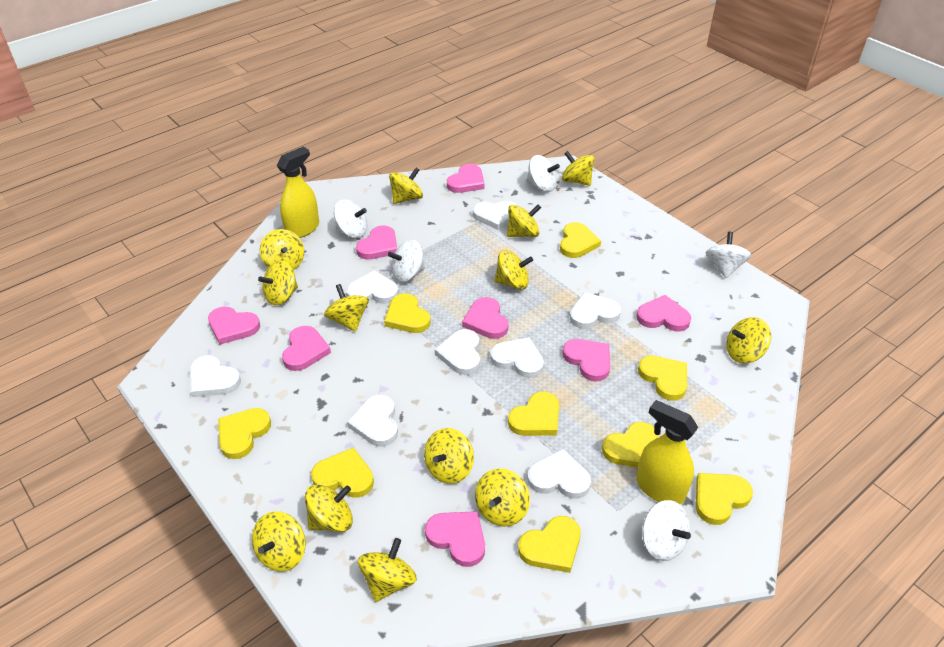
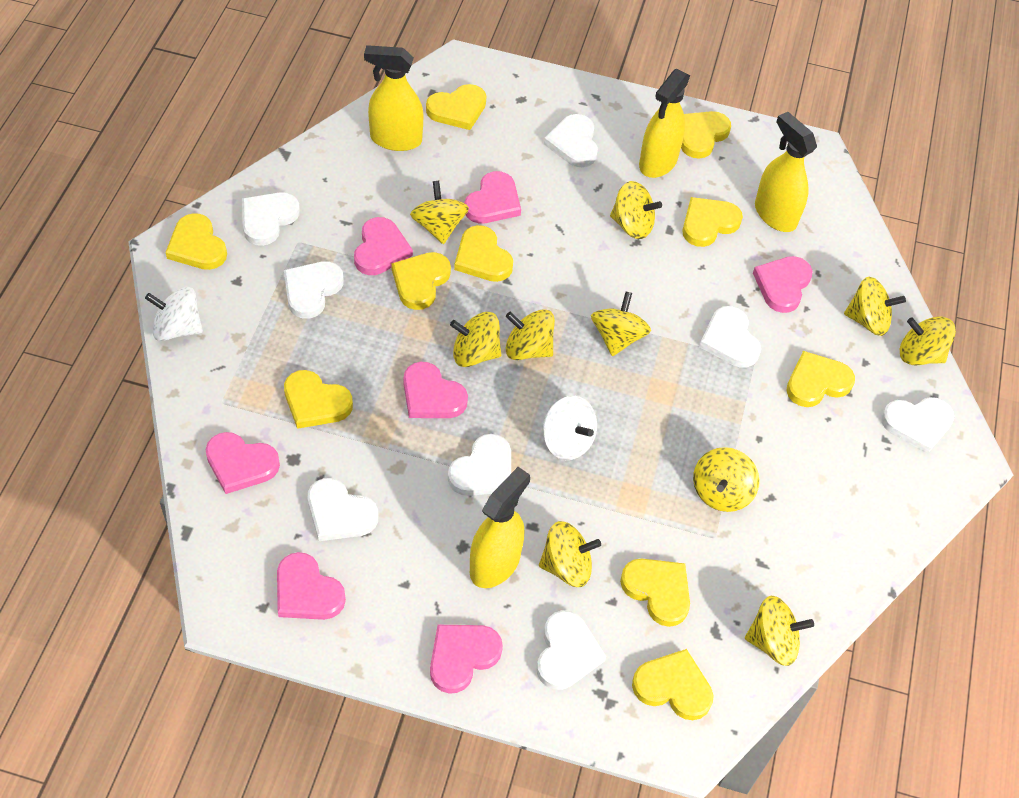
pink heart: 8 -> 7
white spinning top: 5 -> 2
yellow heart: 9 -> 10
yellow spinning top: 13 -> 10
yellow spray bottle: 2 -> 4

